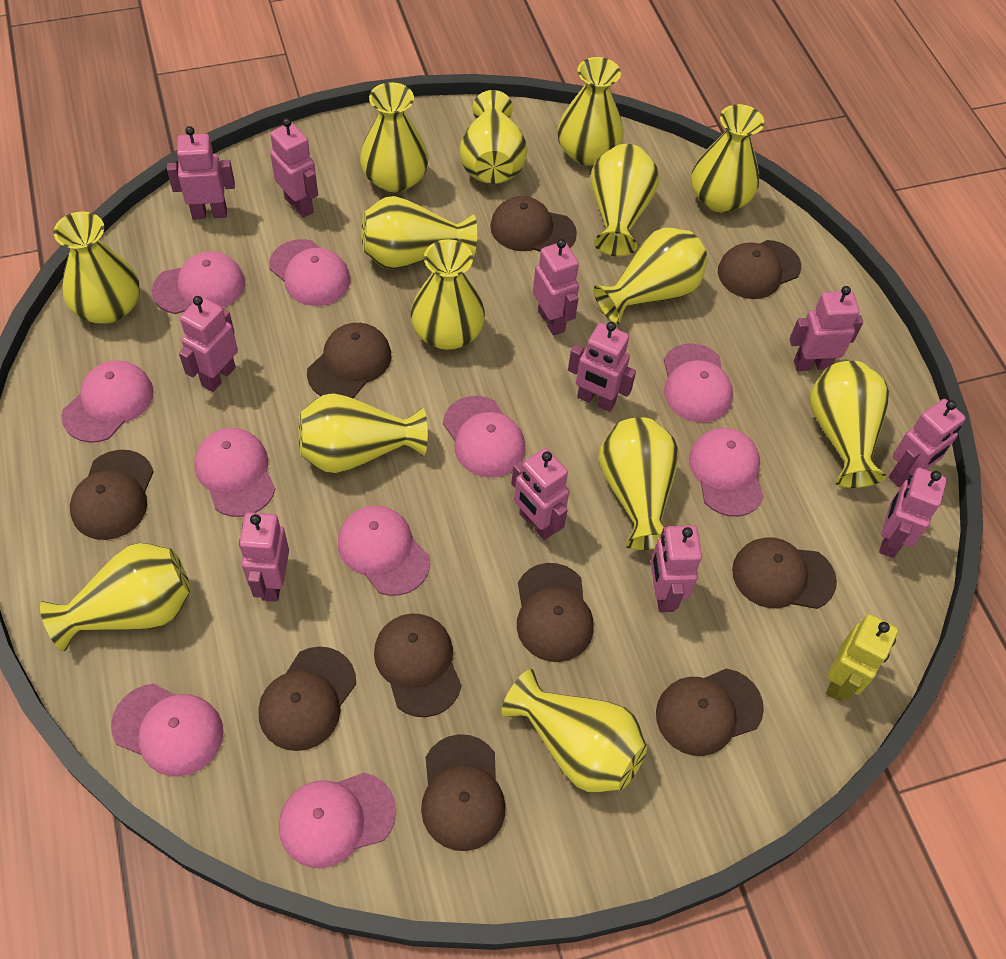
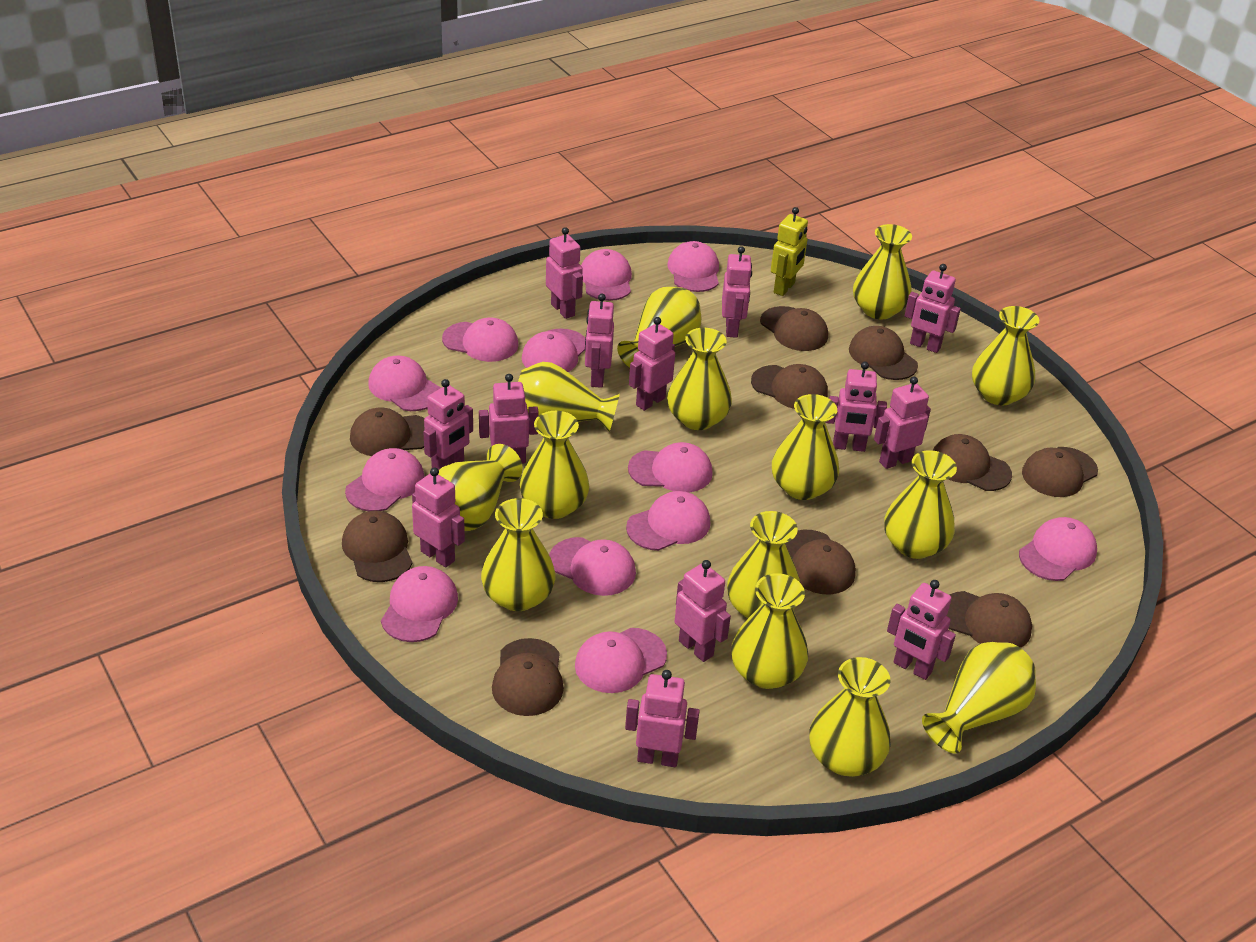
pink cap: 10 -> 12
pink robot: 11 -> 13

